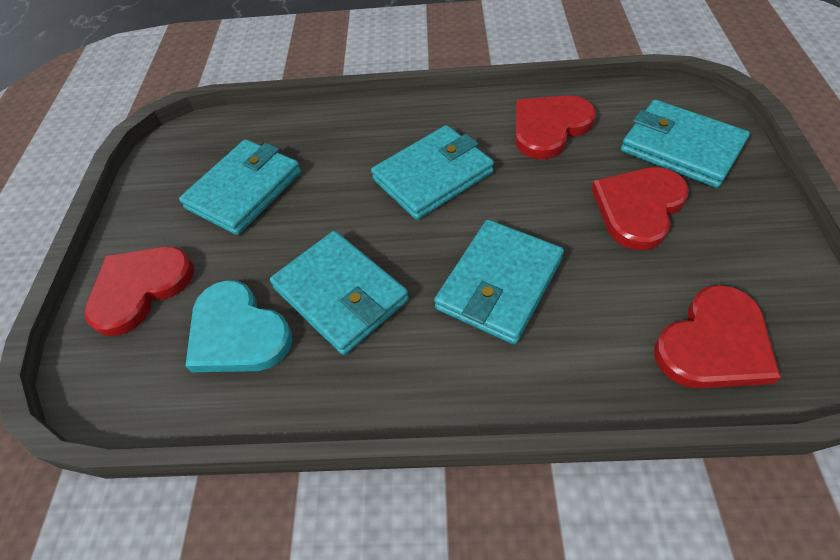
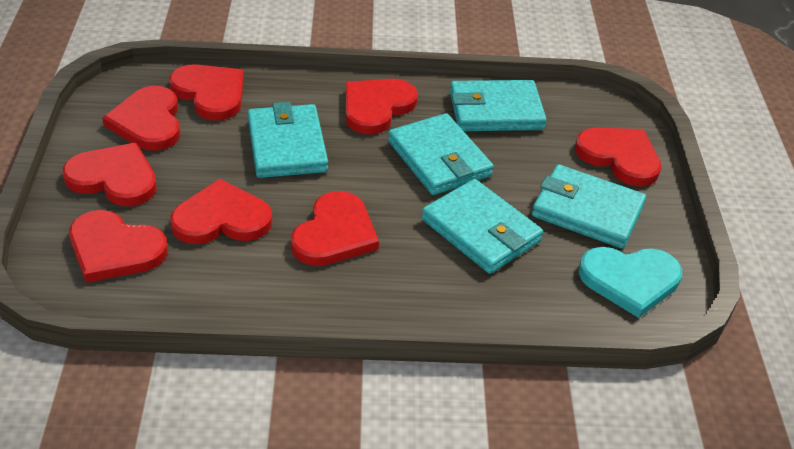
red heart: 4 -> 8

